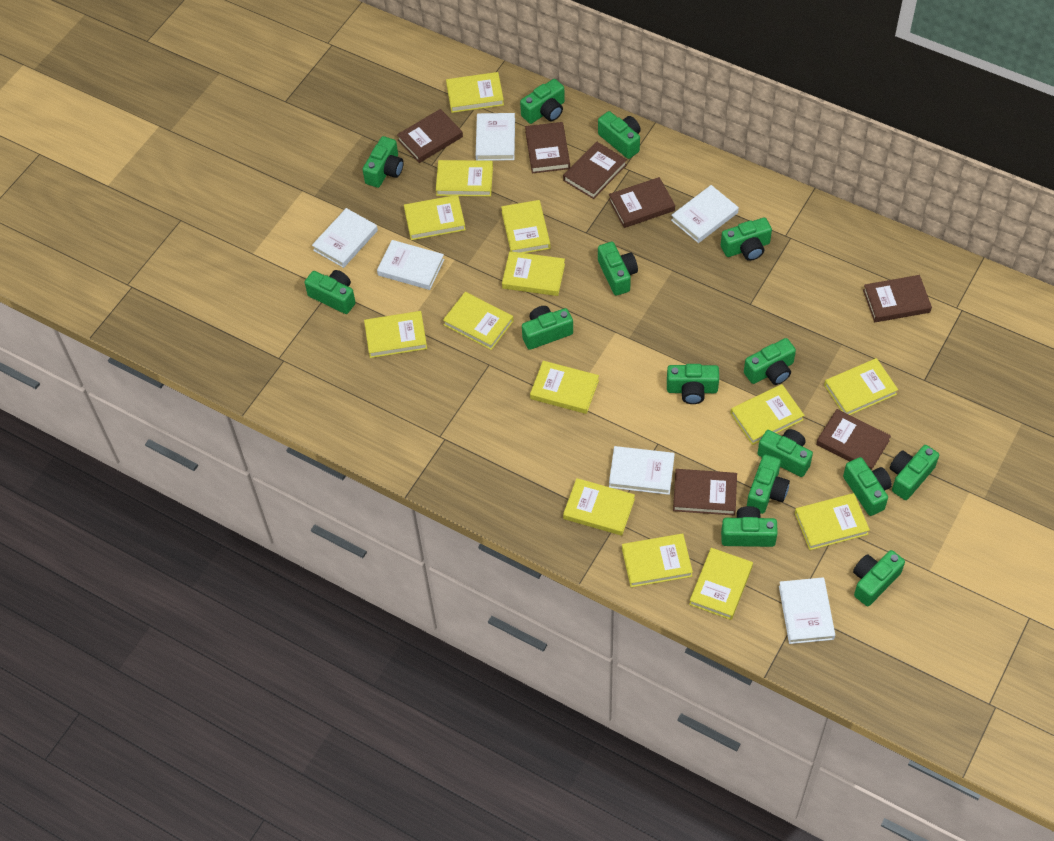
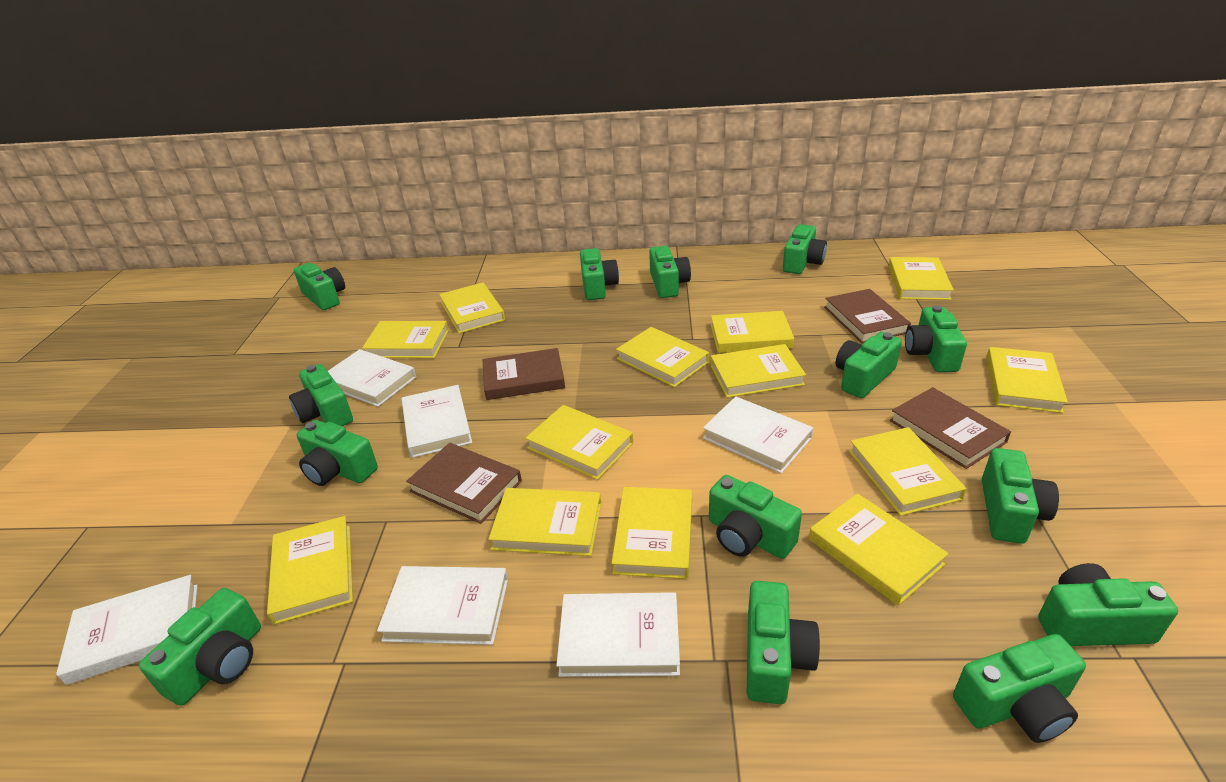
brown book: 7 -> 4
green camera: 15 -> 14
yellow book: 14 -> 13

